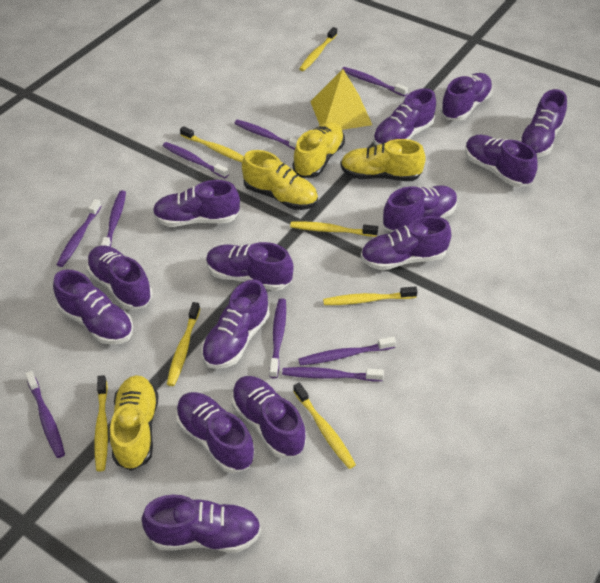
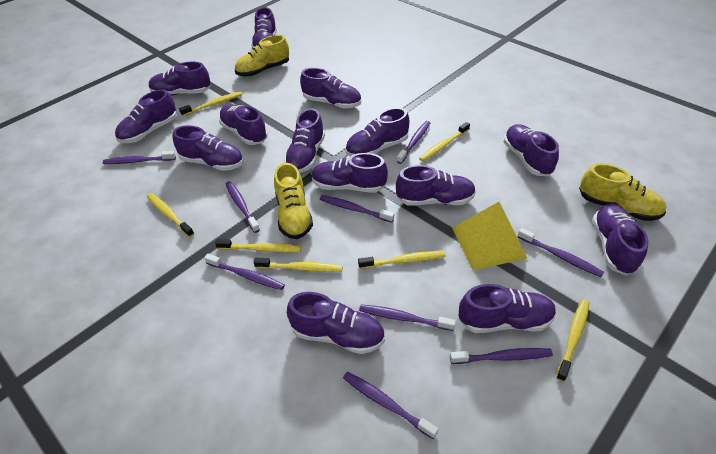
yellow shoe: 4 -> 3

